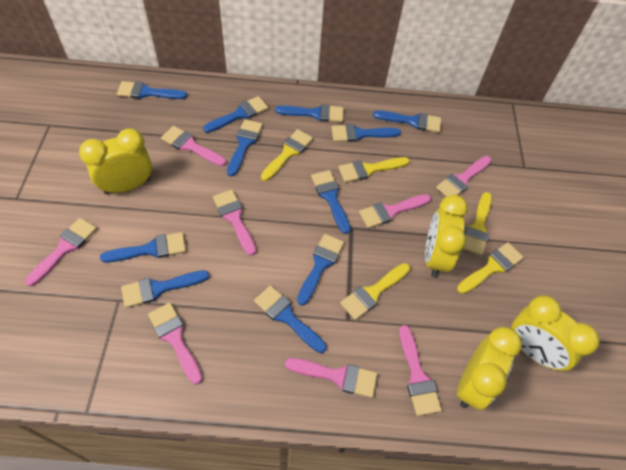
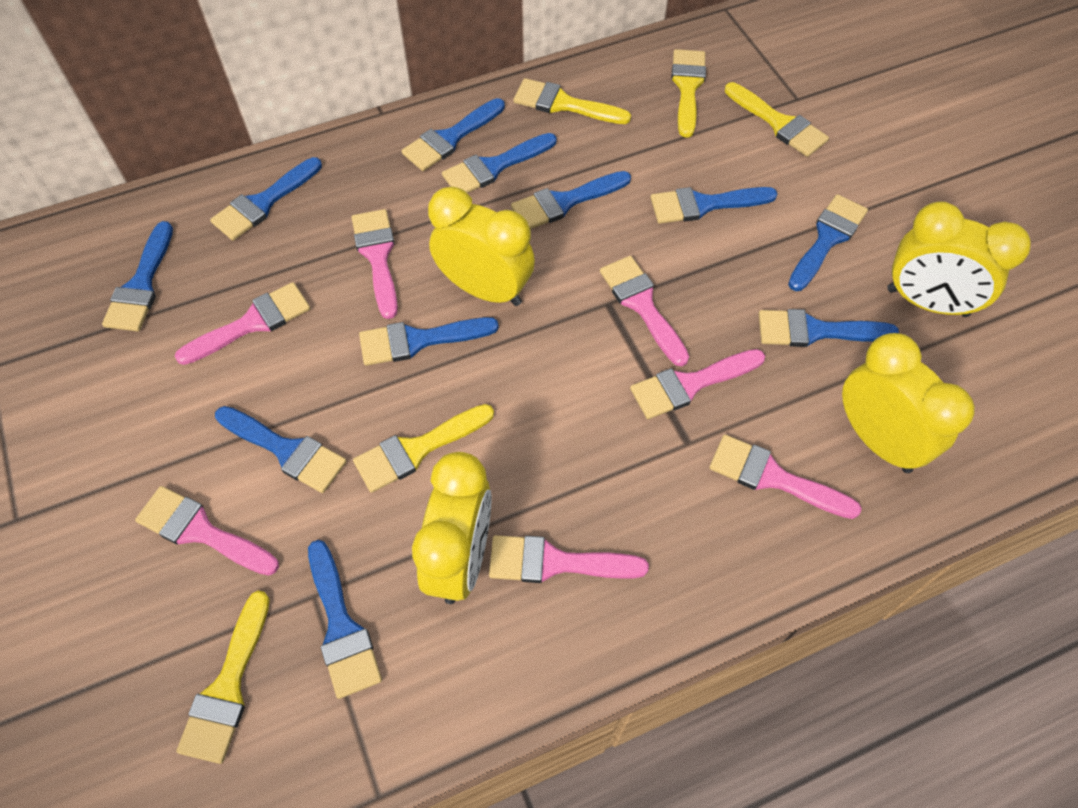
pink brush: 8 -> 7

